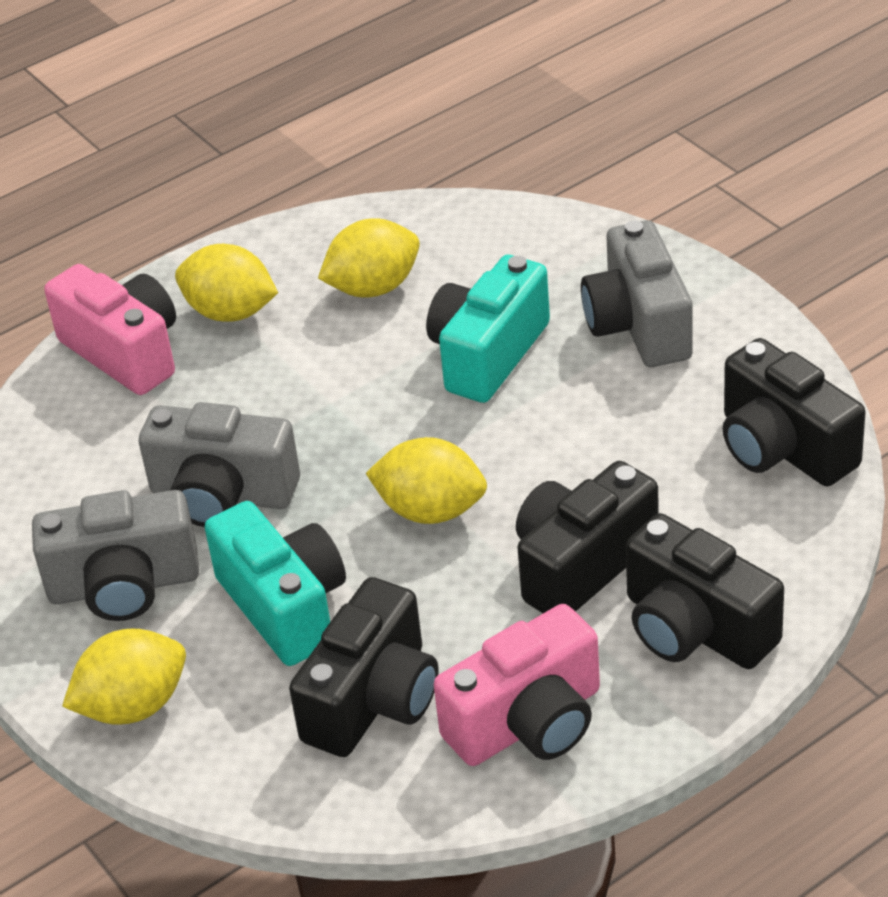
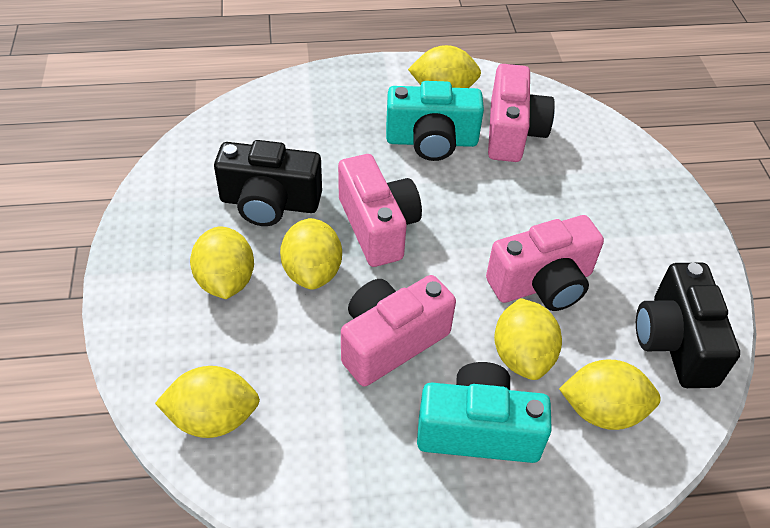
black camera: 4 -> 2
grey camera: 3 -> 0
pink camera: 2 -> 4
yellow lemon: 4 -> 6

